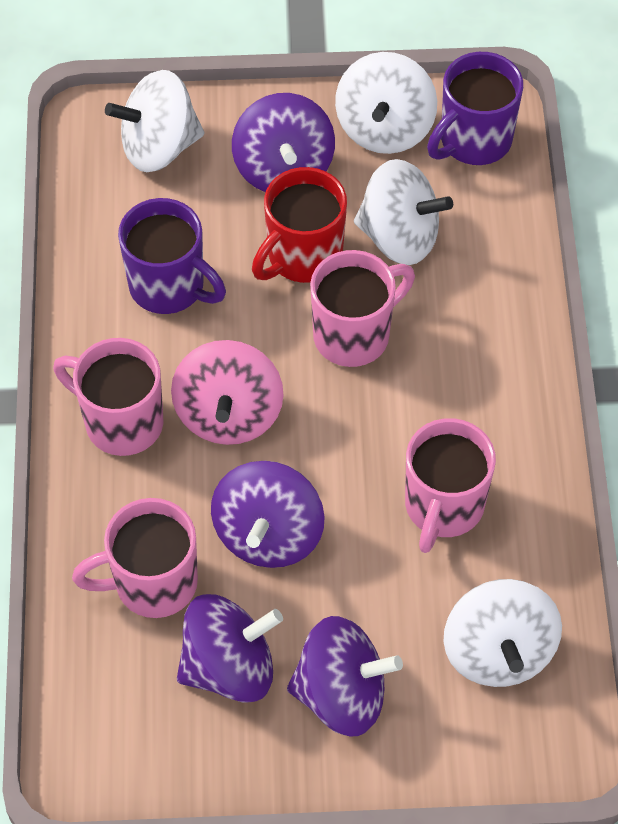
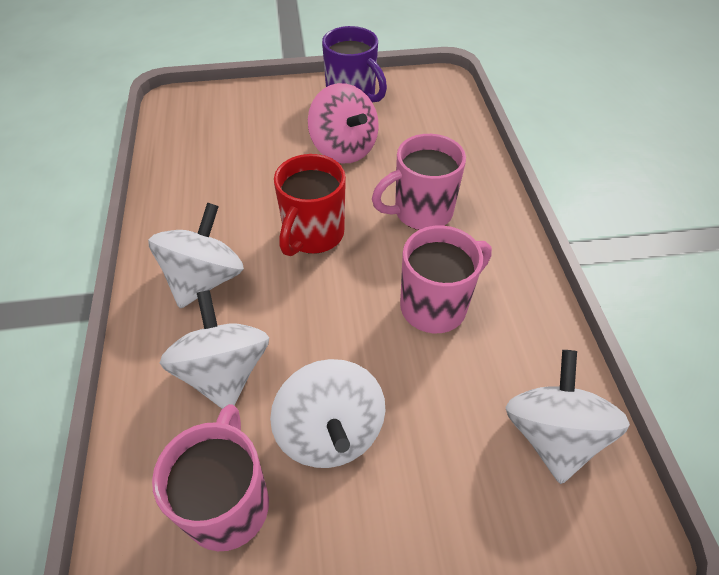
pink mug: 4 -> 3
purple mug: 2 -> 1
purple spinning top: 4 -> 0

